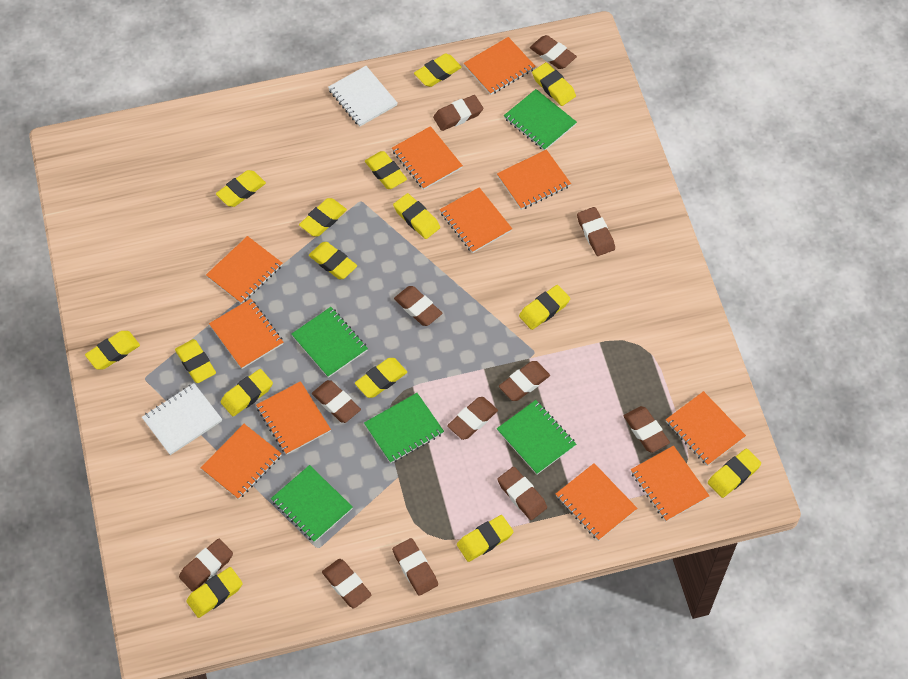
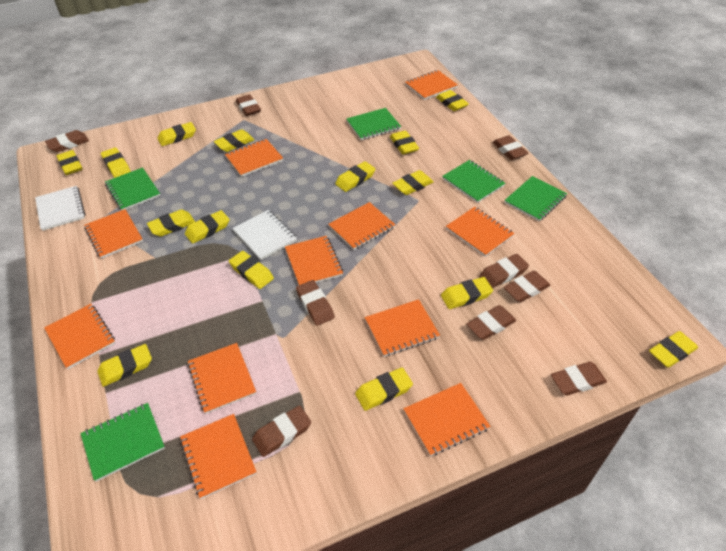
brown eraser: 12 -> 9

